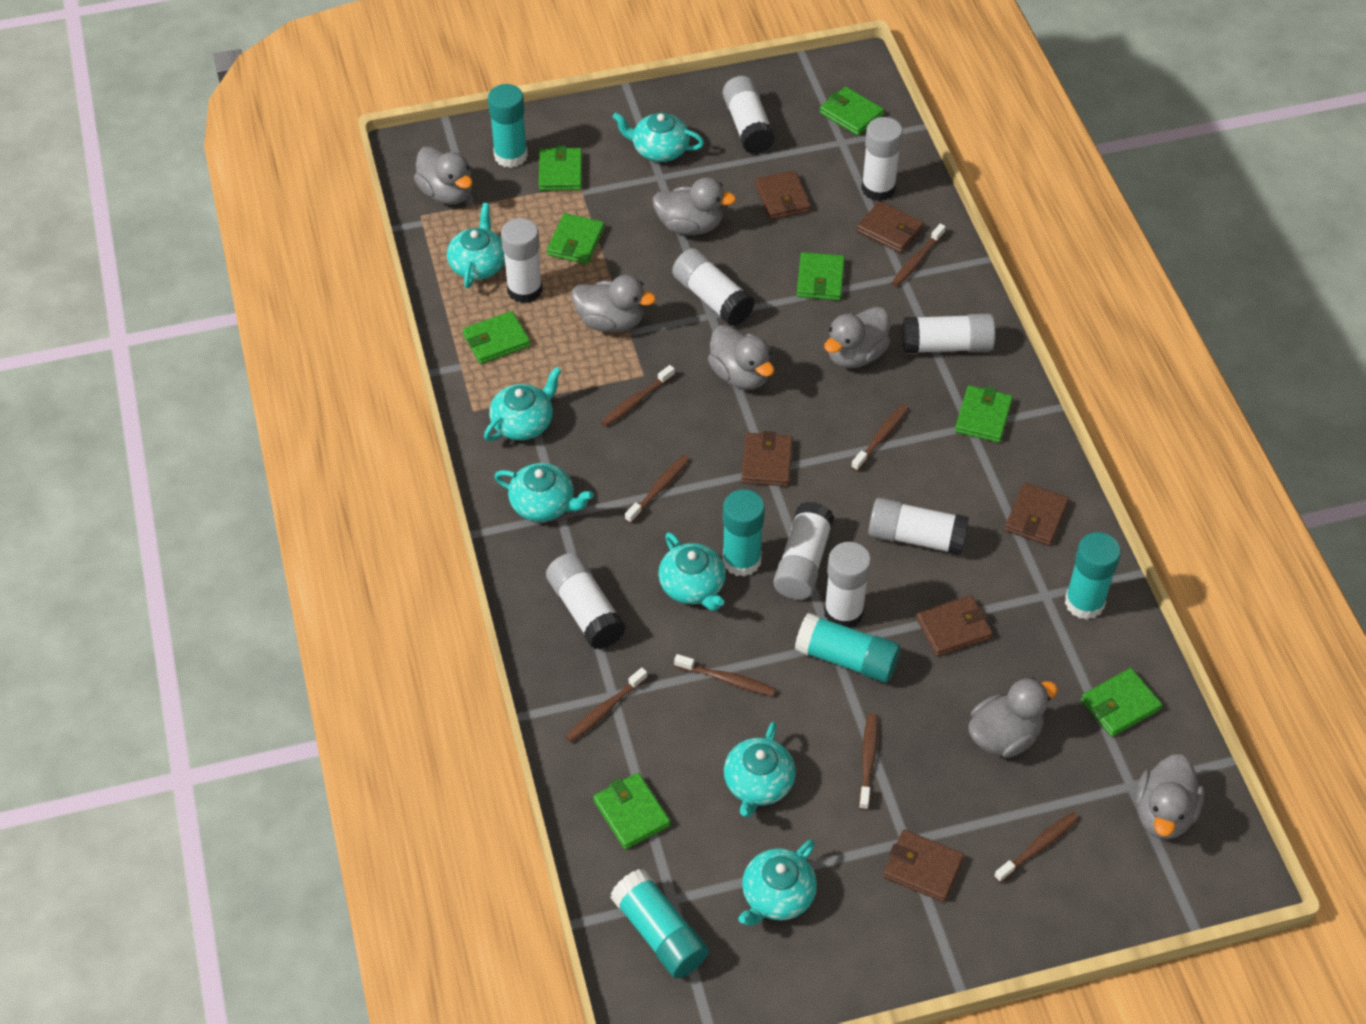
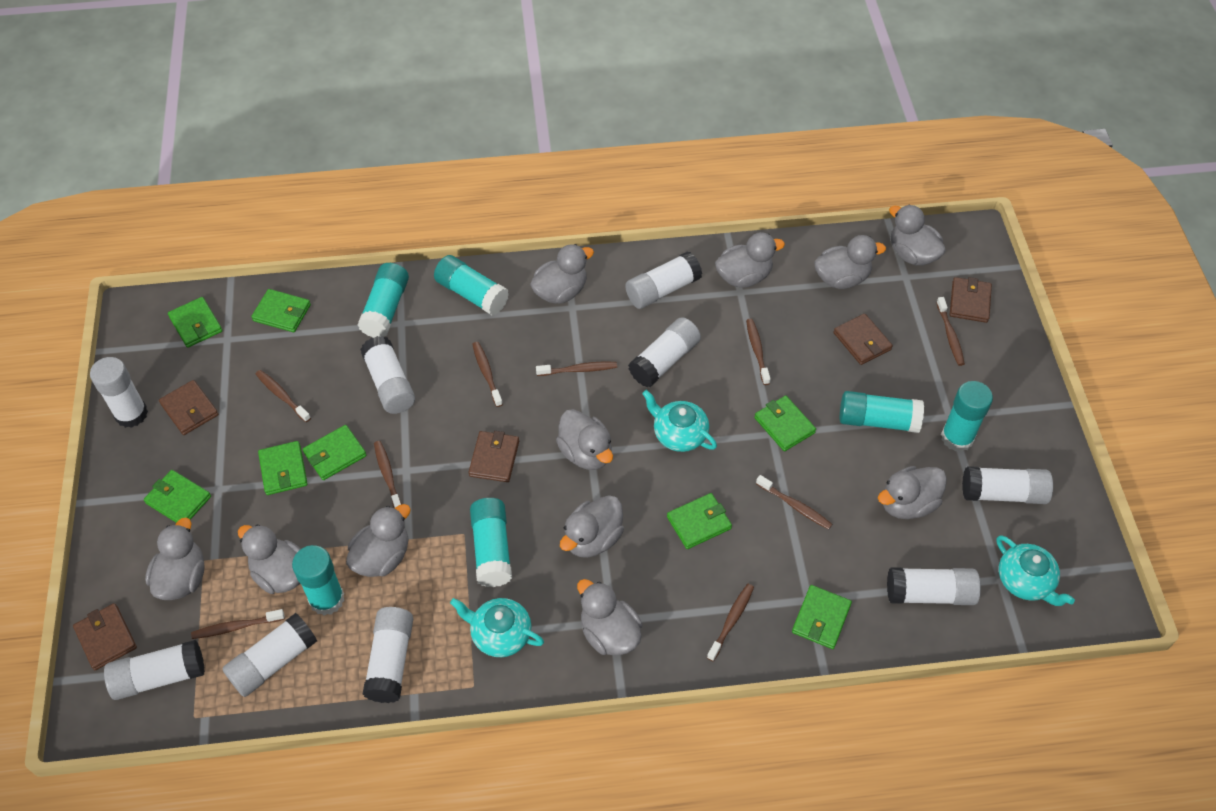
brown toothbrush: 8 -> 9
brown wallet: 6 -> 5
grey duck: 7 -> 11
turquoise glue stick: 5 -> 6
turquoise teapot: 7 -> 3

